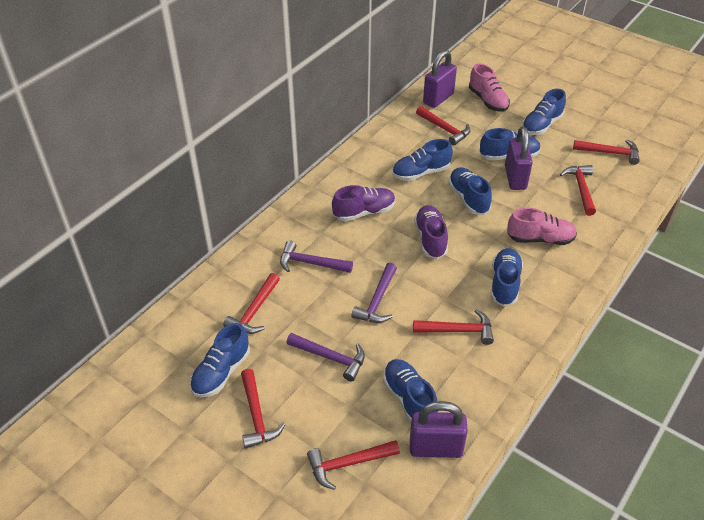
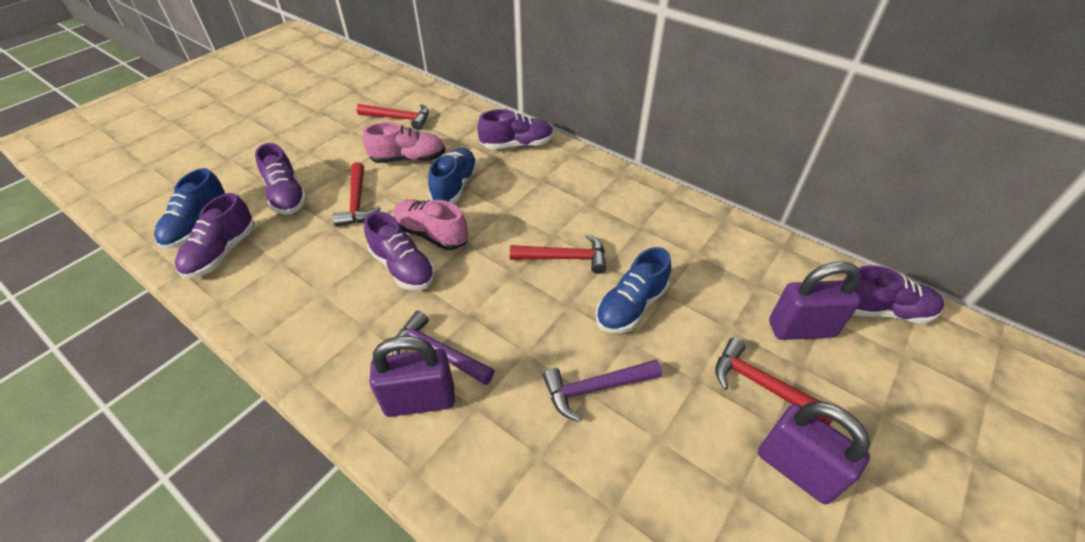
blue shoe: 7 -> 3
purple hammer: 3 -> 2
purple shoe: 2 -> 5
red hammer: 7 -> 4

